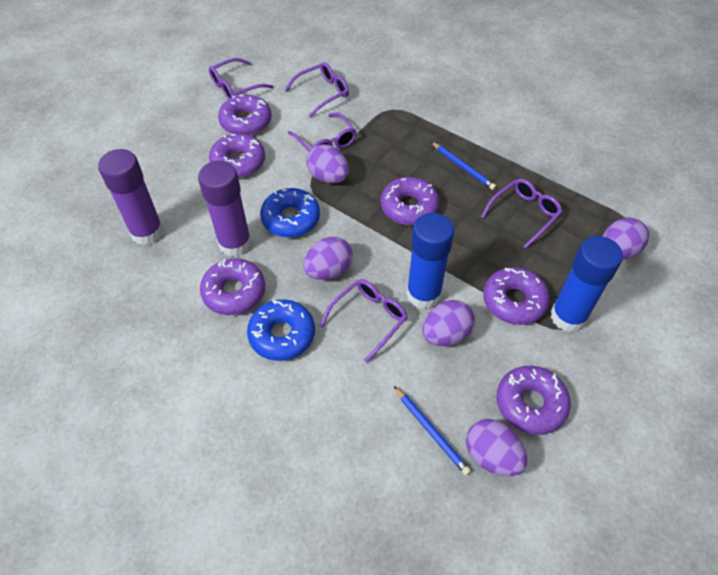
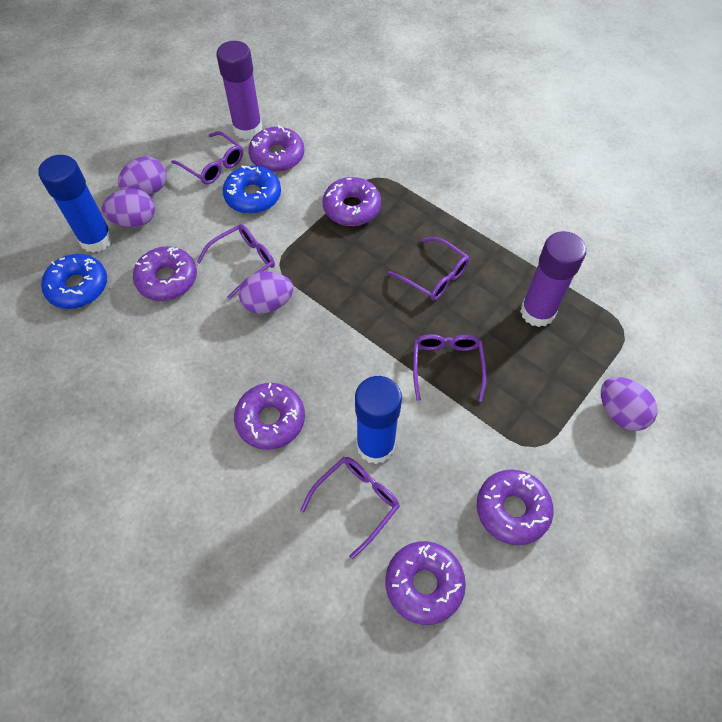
blue pencil: 2 -> 0
purple egg: 5 -> 4

